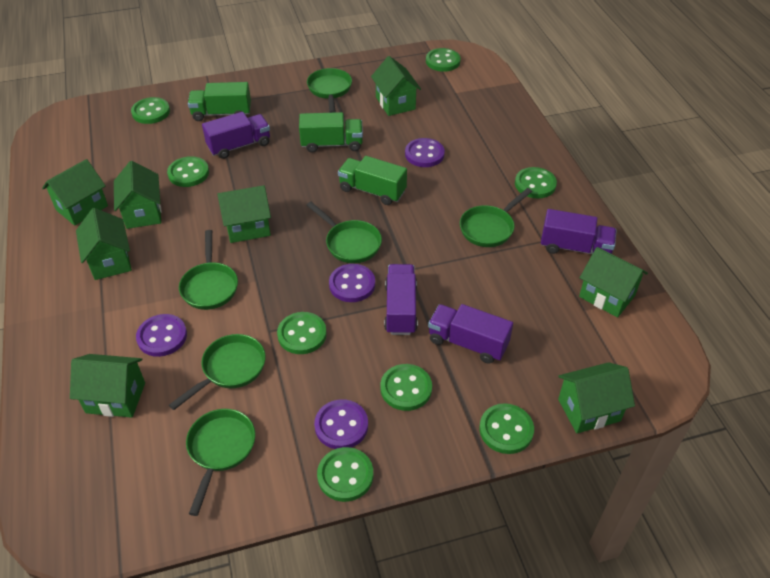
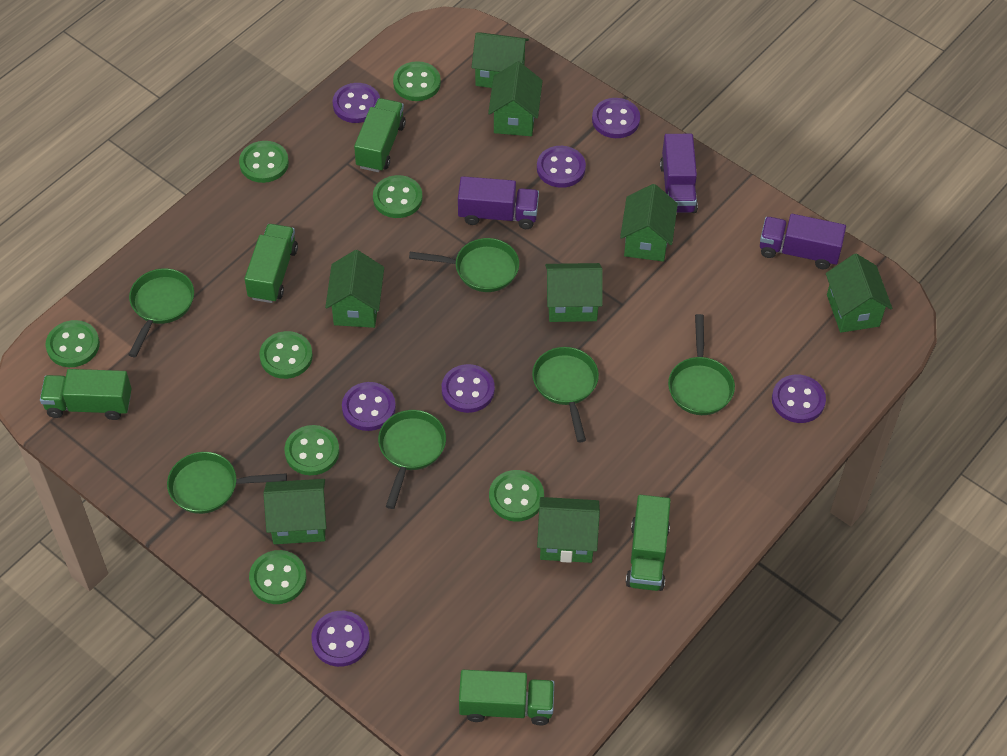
green truck: 3 -> 5
purple button: 4 -> 7
purple truck: 4 -> 3

